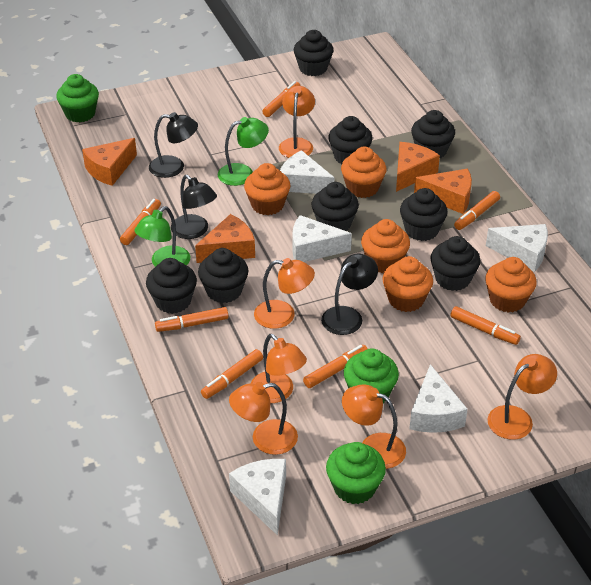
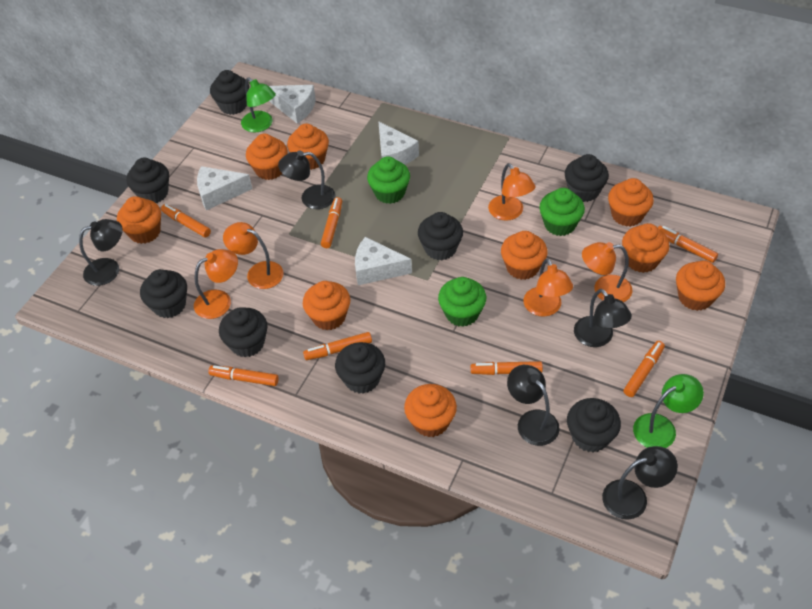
black lamp: 3 -> 5
orange cheese: 4 -> 0
orange cupcake: 5 -> 9
orange lamp: 6 -> 5
white cheese: 5 -> 4

